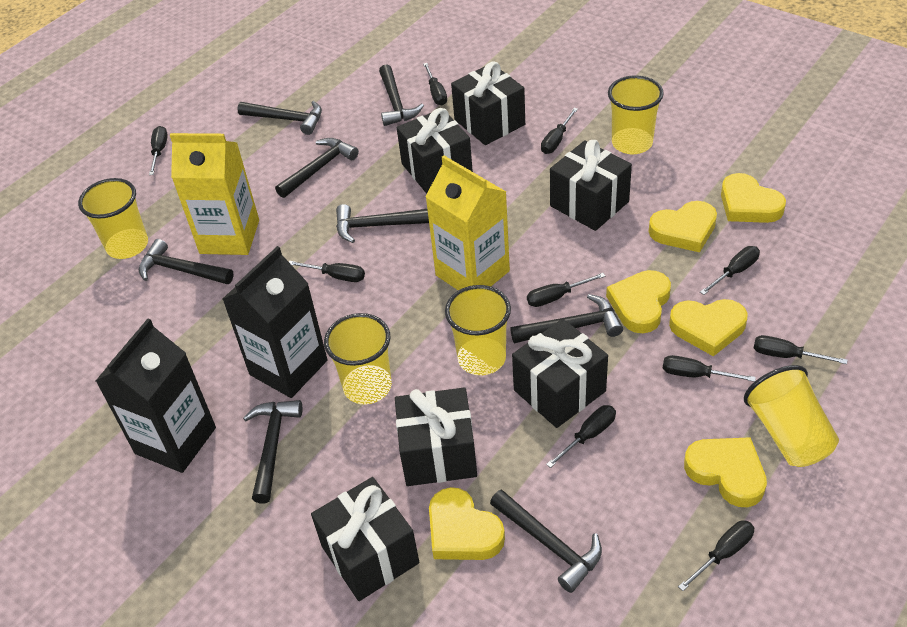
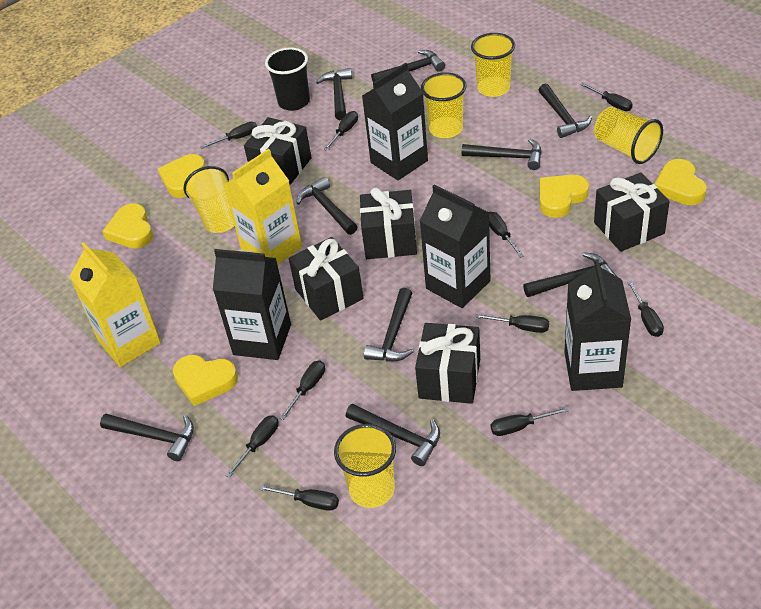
black carton: 2 -> 4
black cup: 0 -> 1
black gift: 6 -> 5
black hammer: 8 -> 9
yellow heart: 6 -> 5

